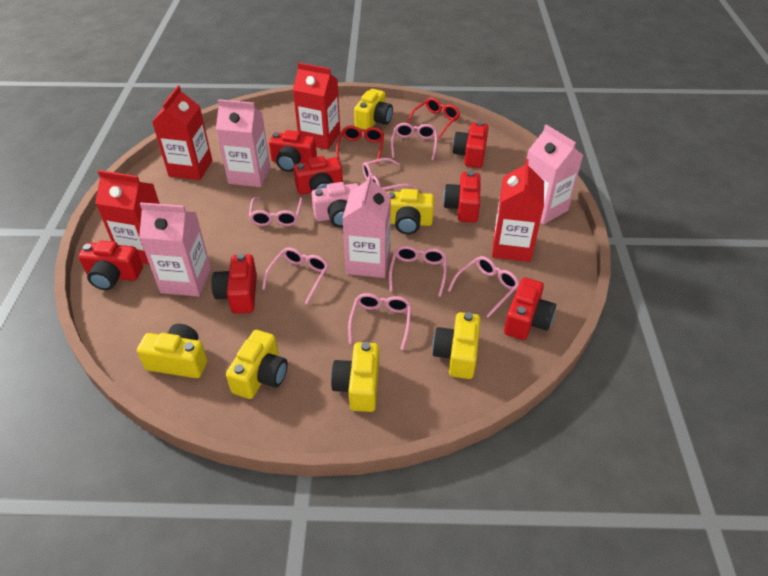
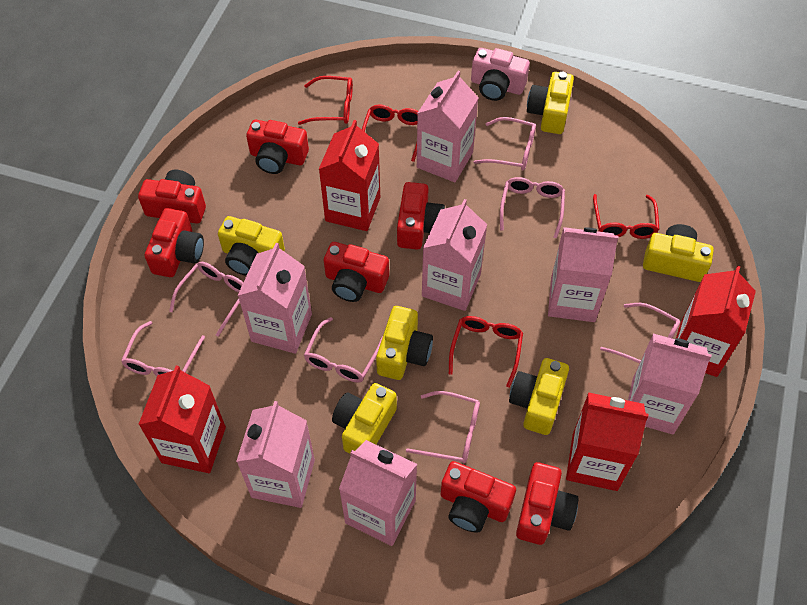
pink carton: 4 -> 7
red glasses: 2 -> 4

